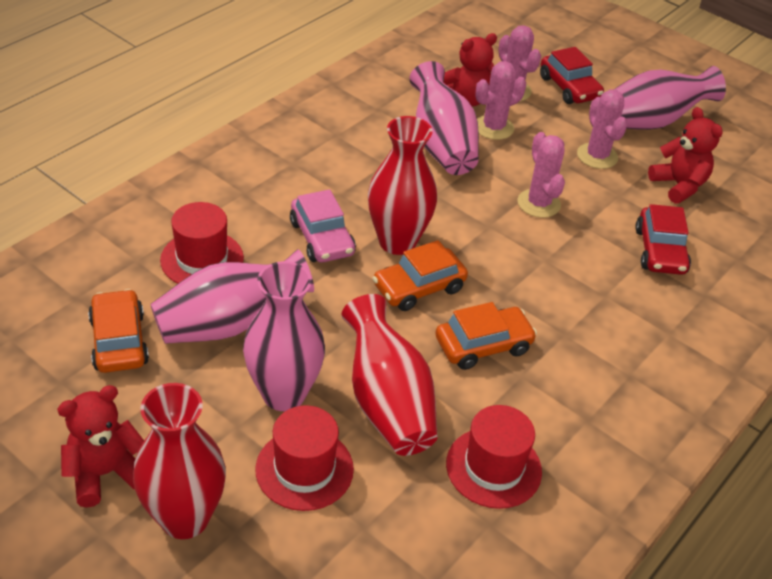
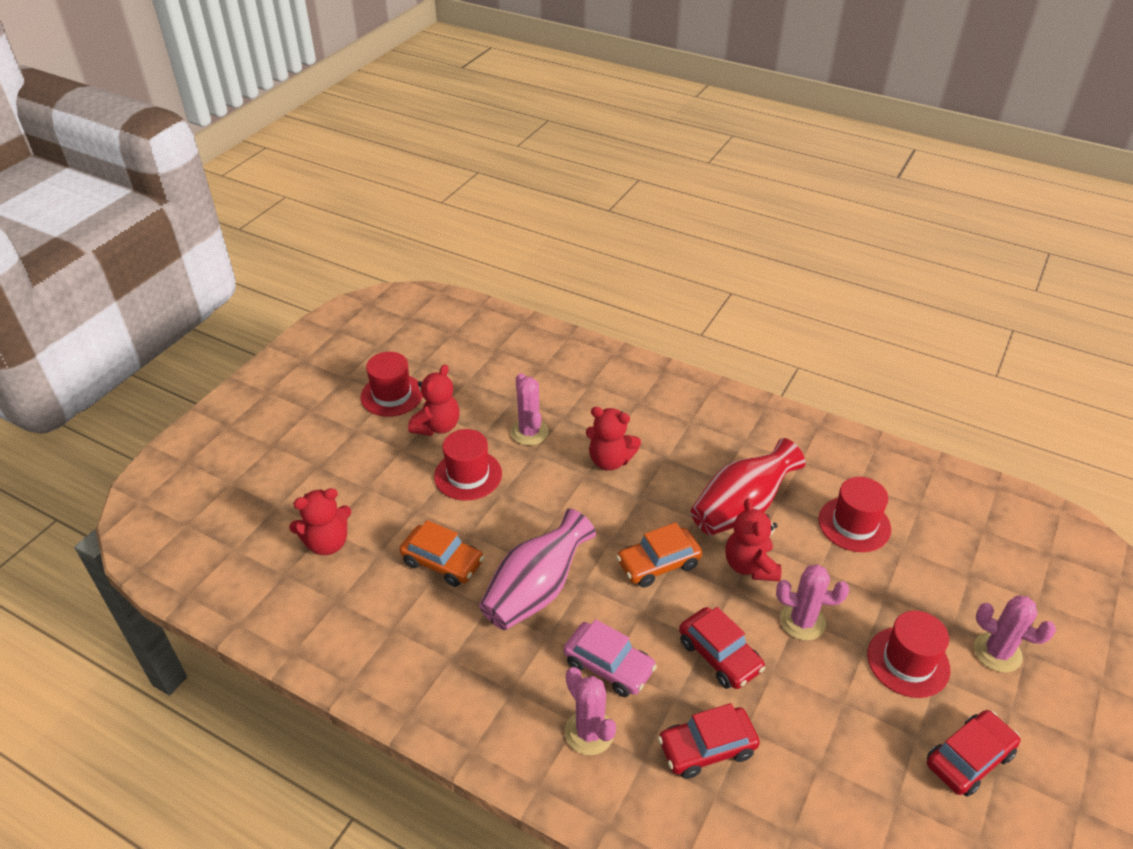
orange car: 3 -> 2
pink vase: 4 -> 1
red car: 2 -> 3
red hat: 3 -> 4
red teddy bear: 3 -> 4
red vase: 3 -> 1

